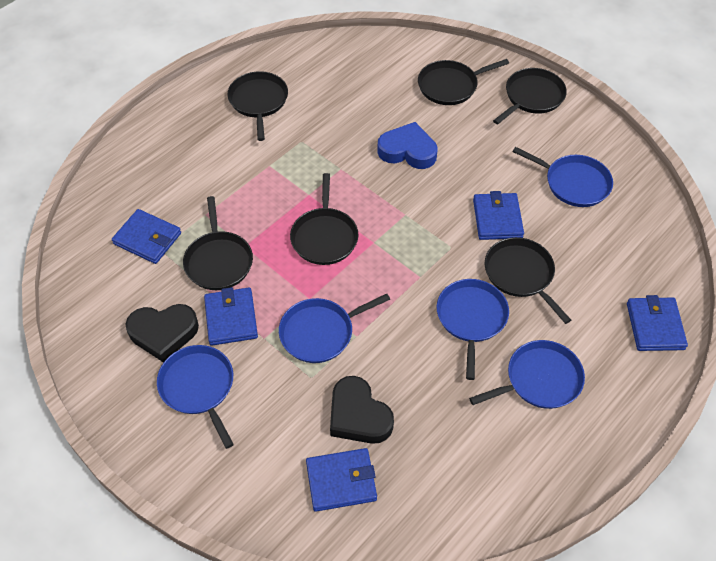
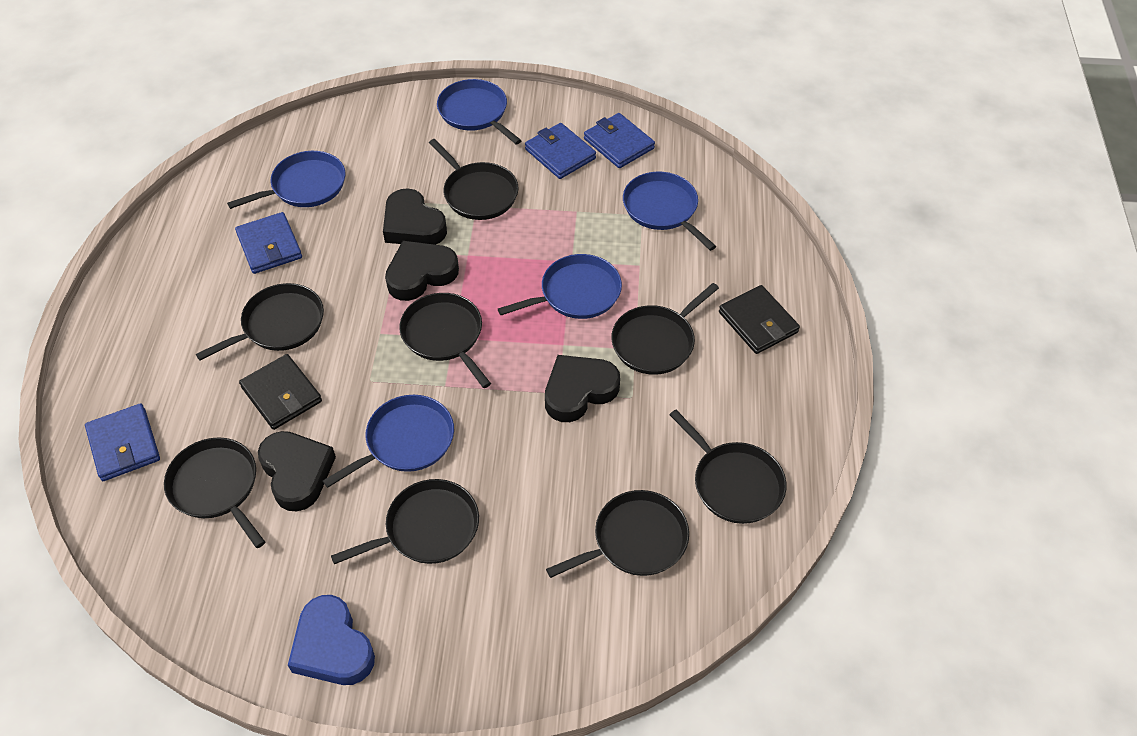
black heart: 2 -> 4
black pan: 6 -> 8
black wallet: 0 -> 2
blue wallet: 5 -> 4

